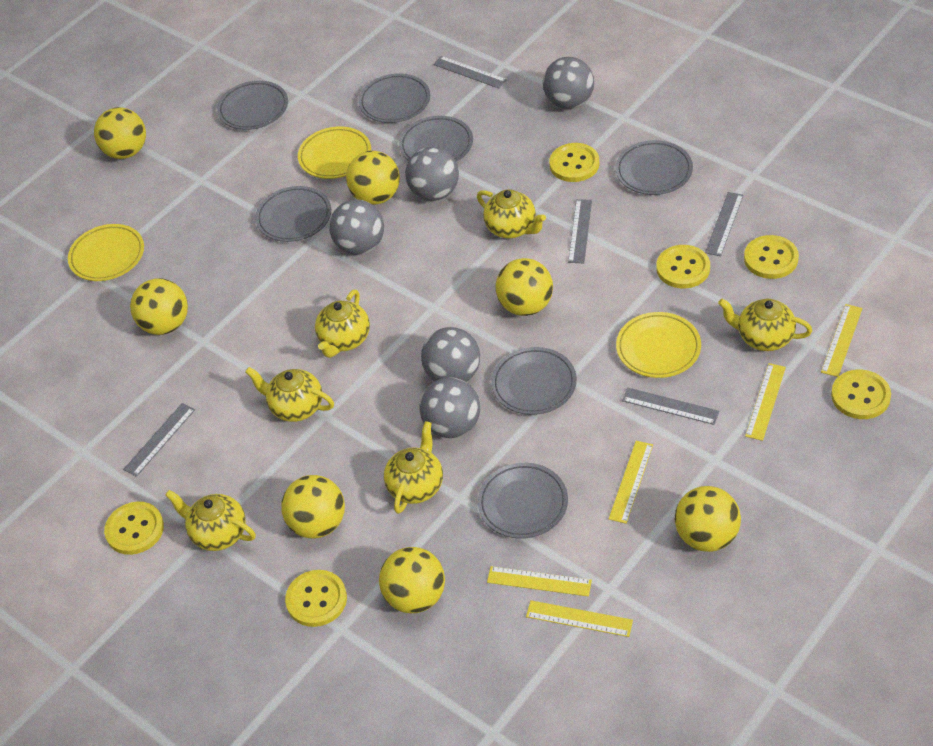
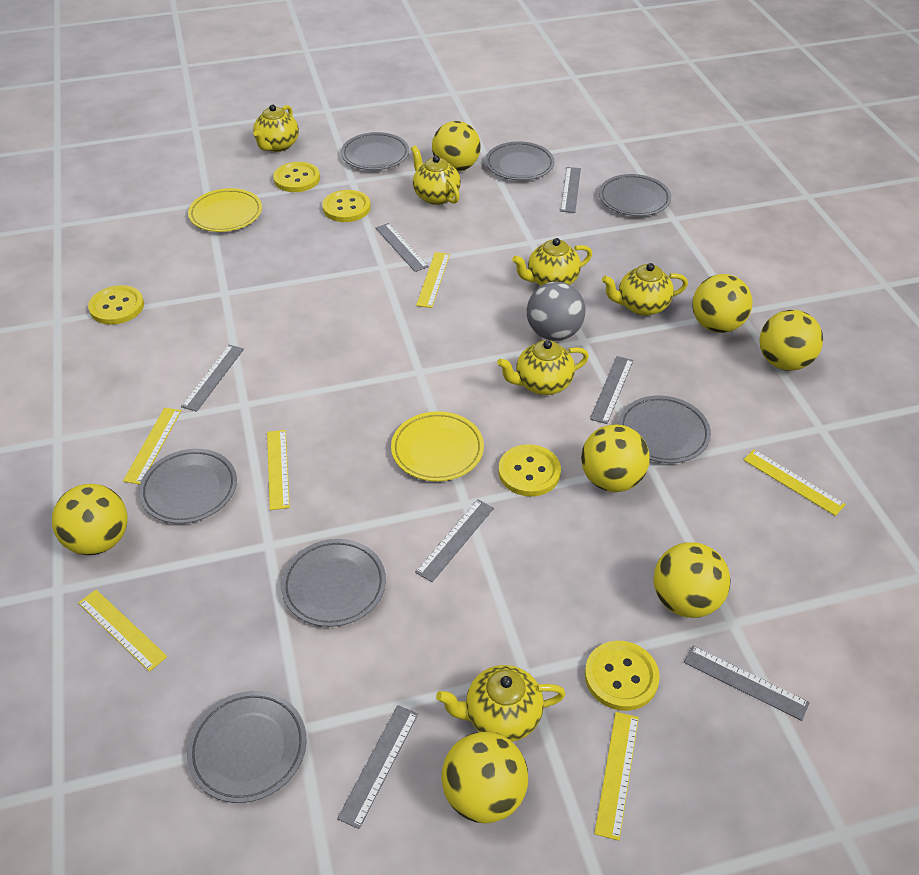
grey ball: 5 -> 1
grey ruler: 5 -> 7
yellow button: 6 -> 5
yellow plate: 3 -> 2
yellow ruler: 5 -> 6

